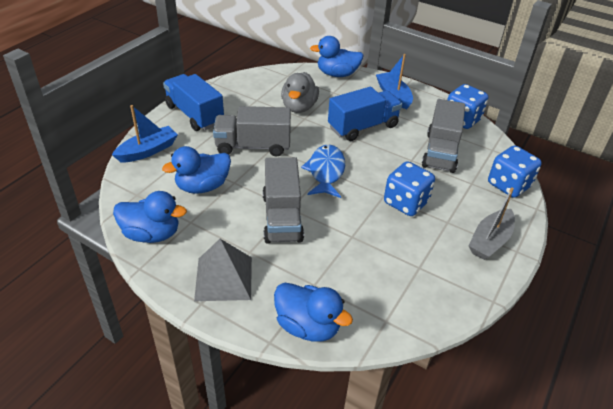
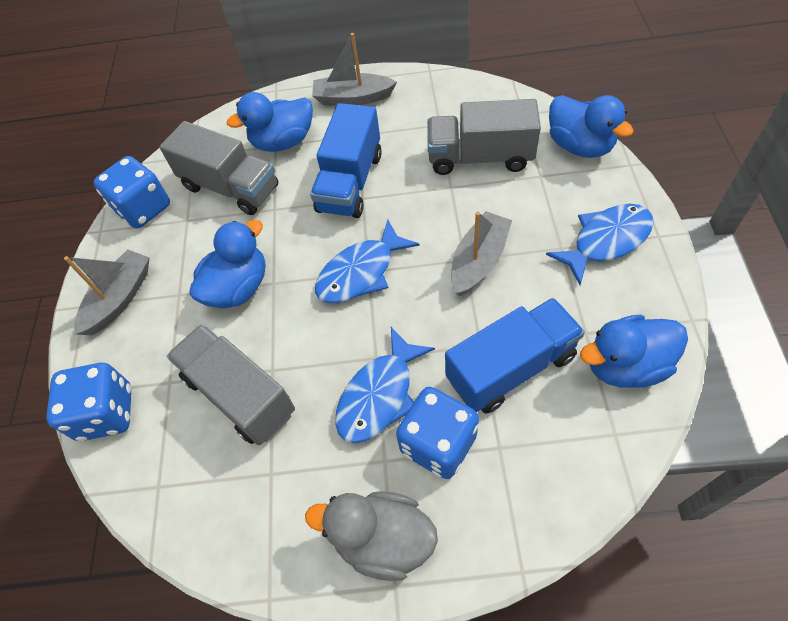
blue boat: 2 -> 0
blue fish: 1 -> 3
grey boat: 1 -> 3
grey pyramid: 1 -> 0

